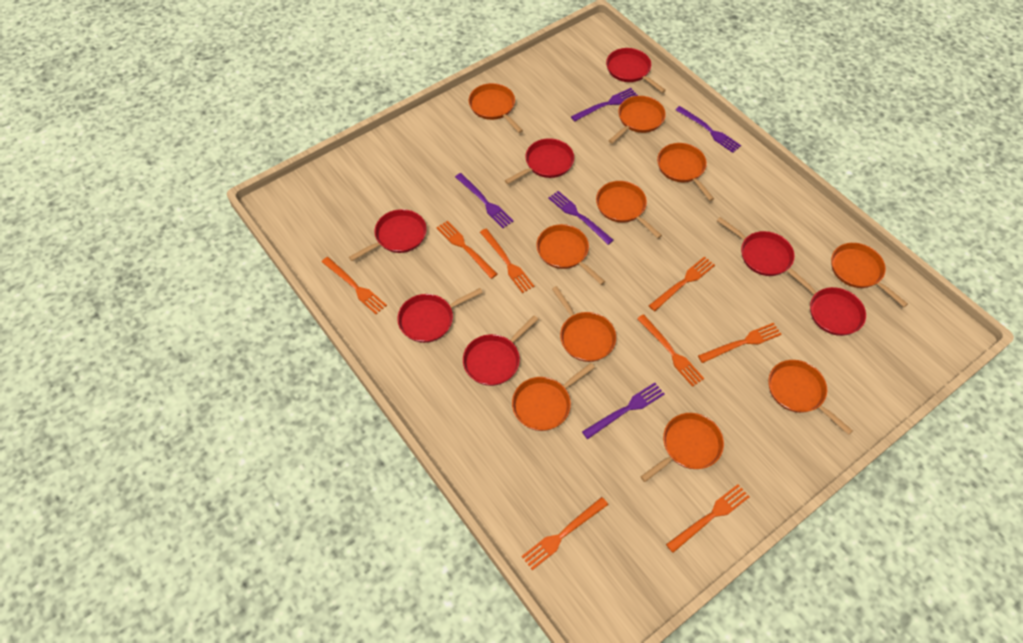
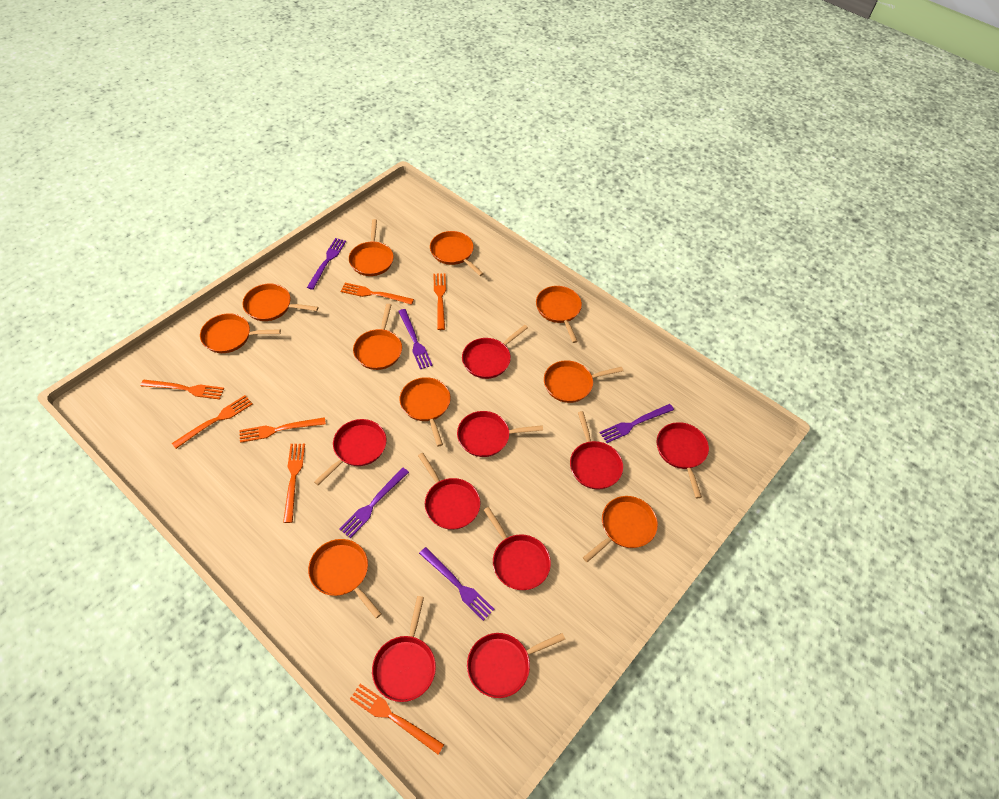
orange fork: 8 -> 7
red pan: 7 -> 9

